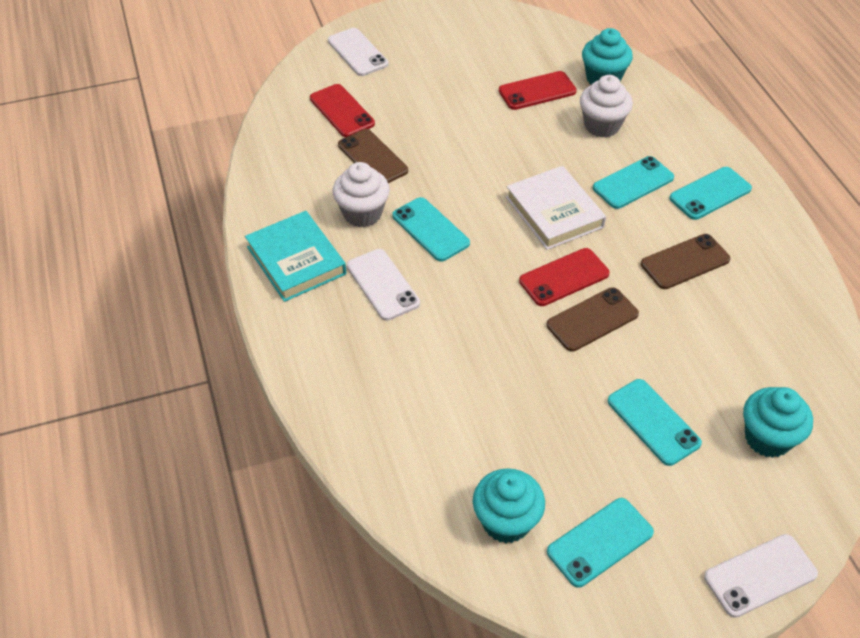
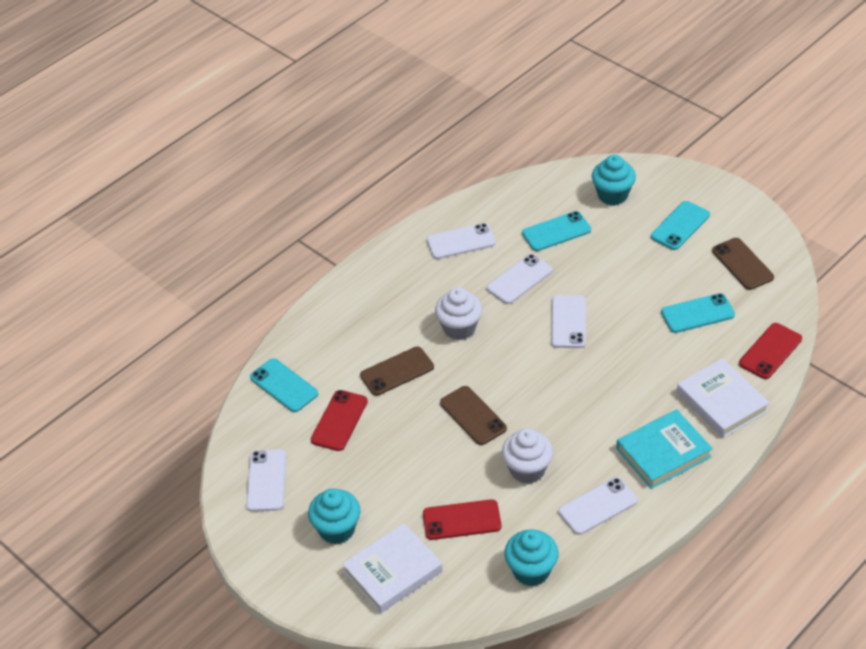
turquoise phone: 5 -> 4
white book: 1 -> 2
white phone: 3 -> 5

